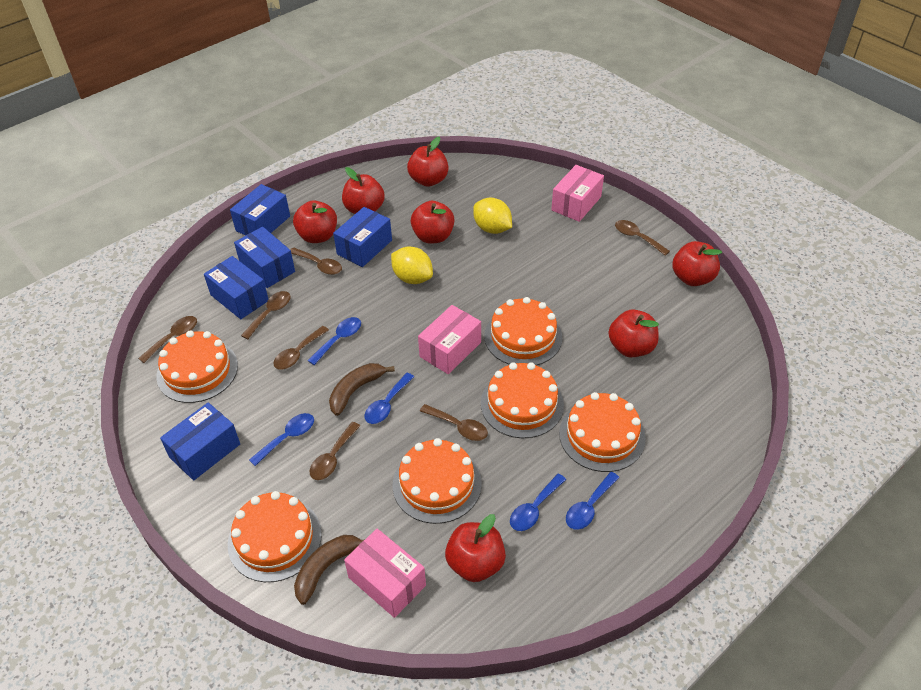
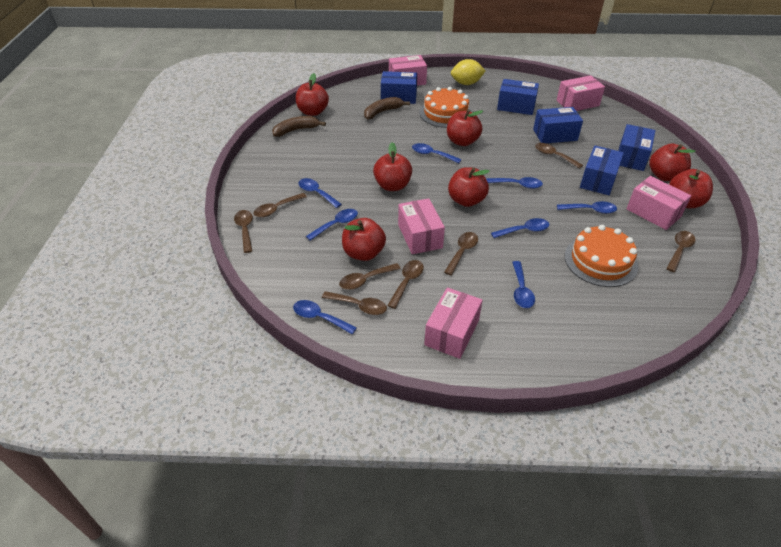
blue spoon: 5 -> 8
brown spoon: 7 -> 8
orange cake: 6 -> 2
pink box: 3 -> 5
yellow lemon: 2 -> 1

